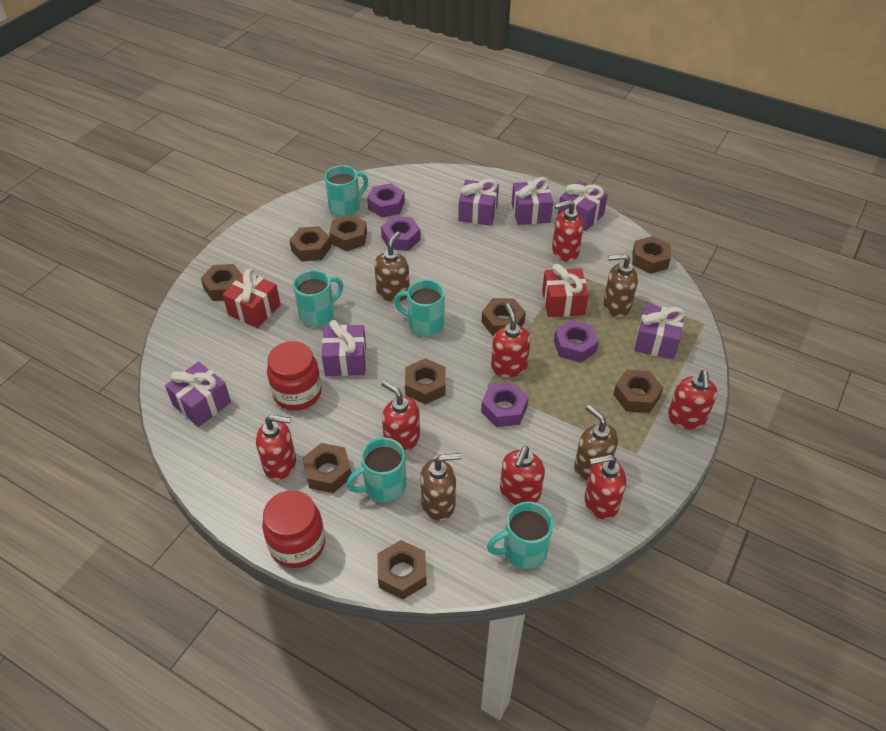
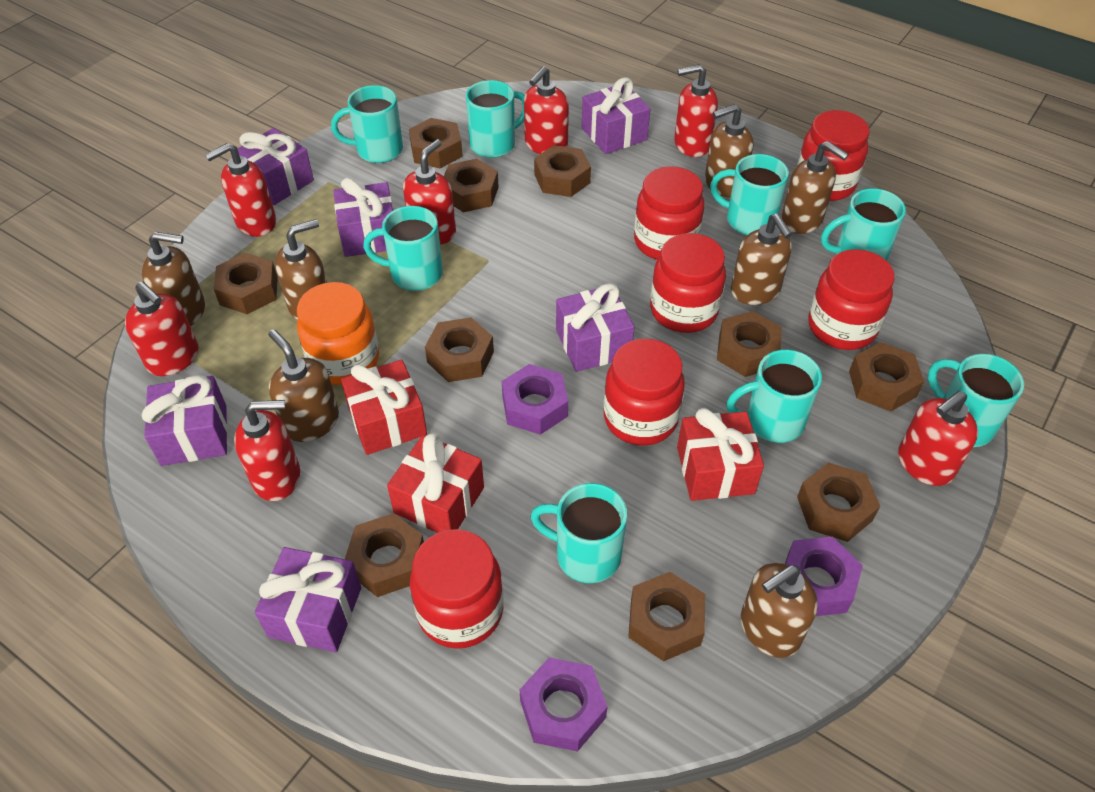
brown nut: 9 -> 10
brown soap dispenser: 4 -> 7
orange jar: 0 -> 1
purple nut: 4 -> 3
red gift: 2 -> 3
red jar: 2 -> 6
turquoise mug: 5 -> 8

